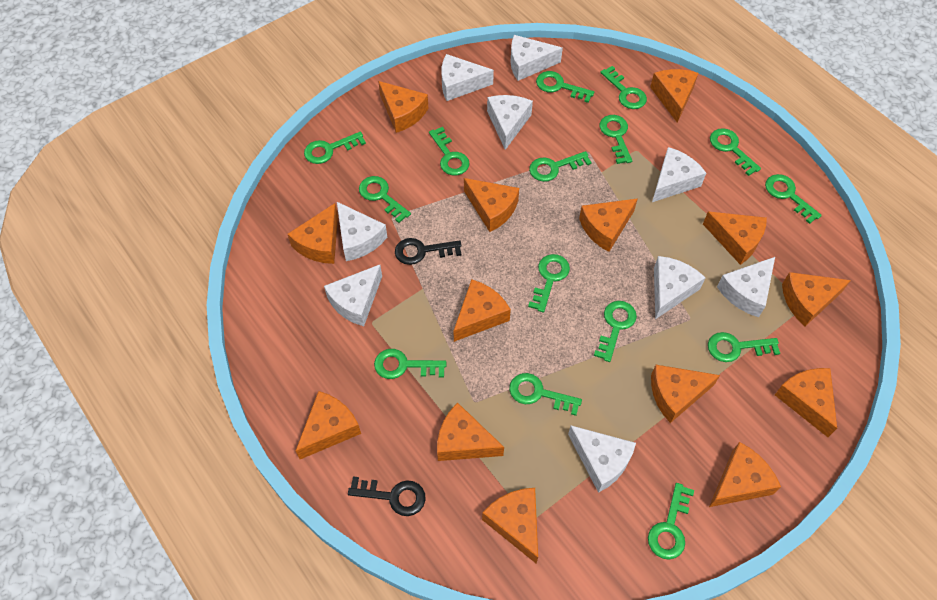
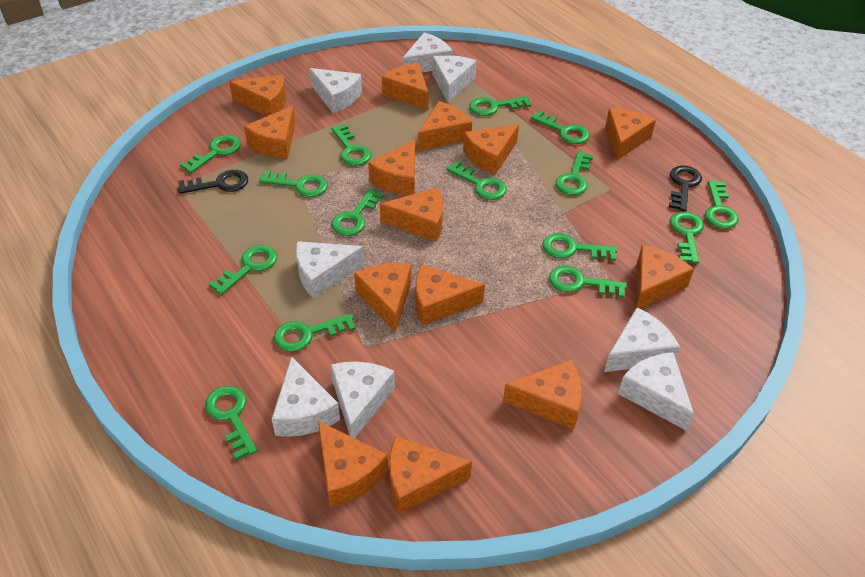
white cheese: 9 -> 8

